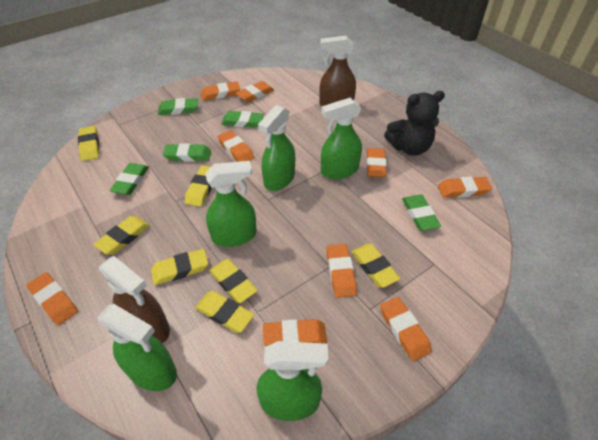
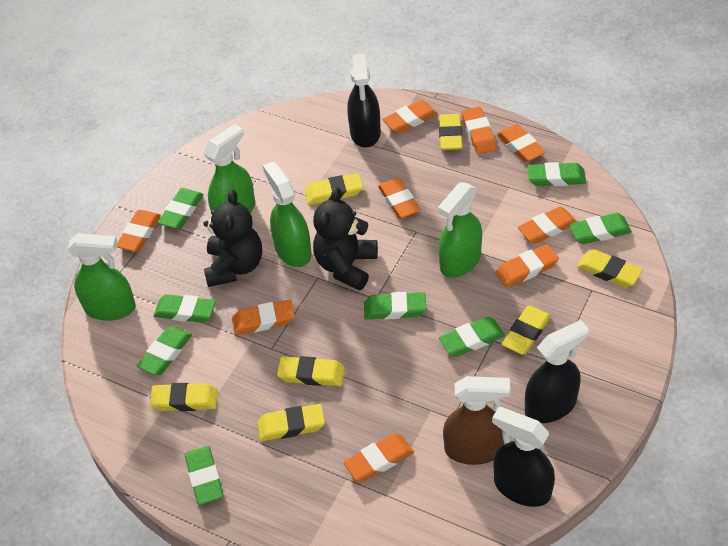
black spray bottle: 0 -> 3
black teddy bear: 1 -> 2
brown spray bottle: 2 -> 1
green eraser: 5 -> 8
green spray bottle: 5 -> 4

